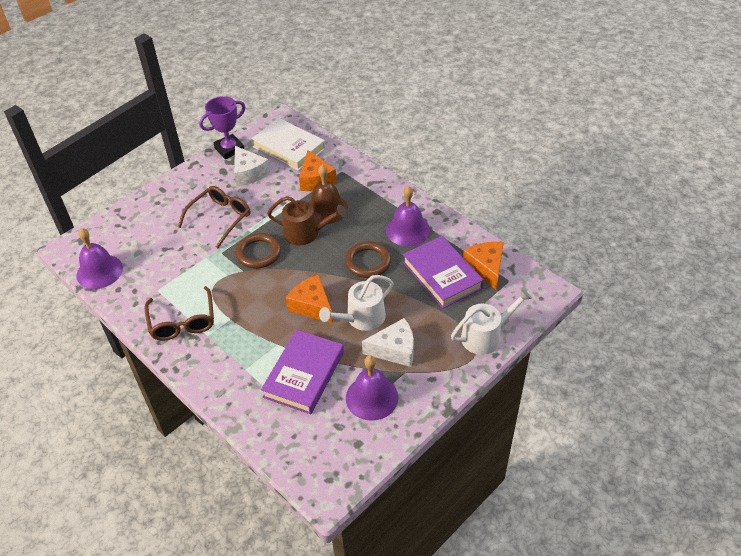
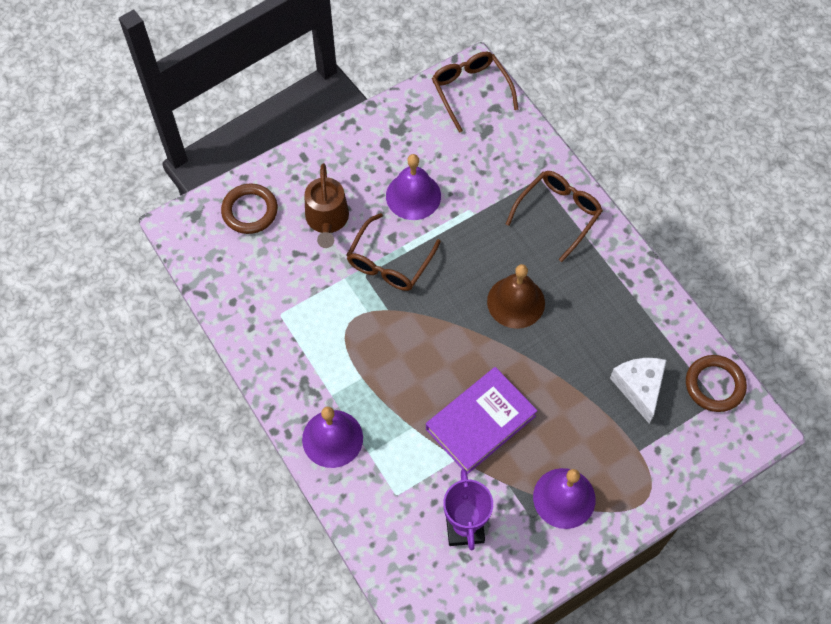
brown glasses: 2 -> 3
orange cheese: 3 -> 0
purple book: 2 -> 1
white book: 1 -> 0
white cheese: 2 -> 1
white watering can: 2 -> 0

